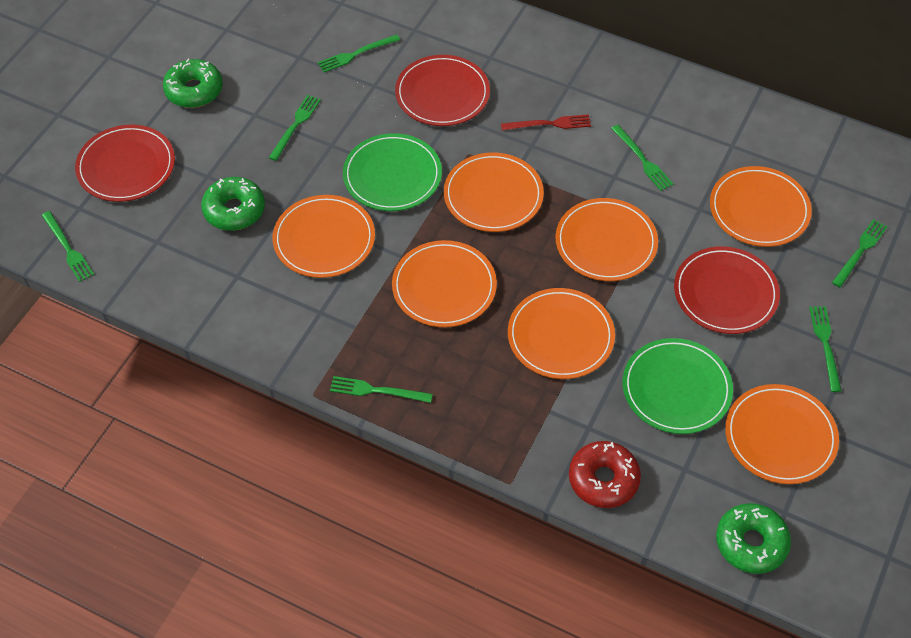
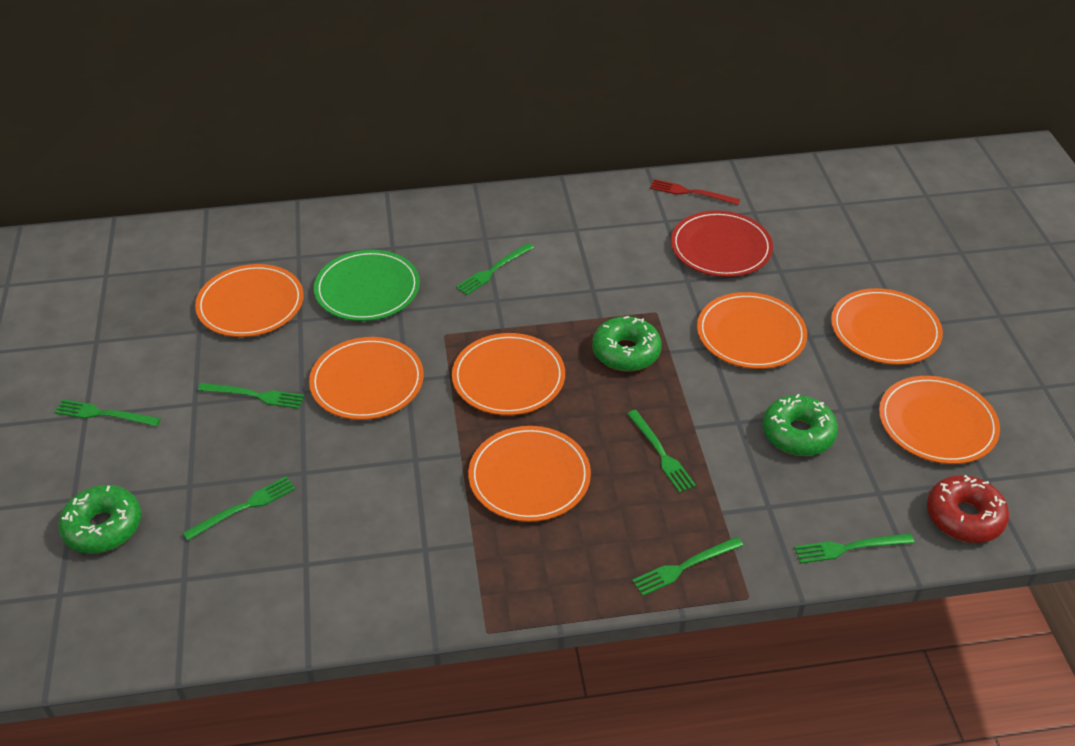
green plate: 2 -> 1
red plate: 3 -> 1

